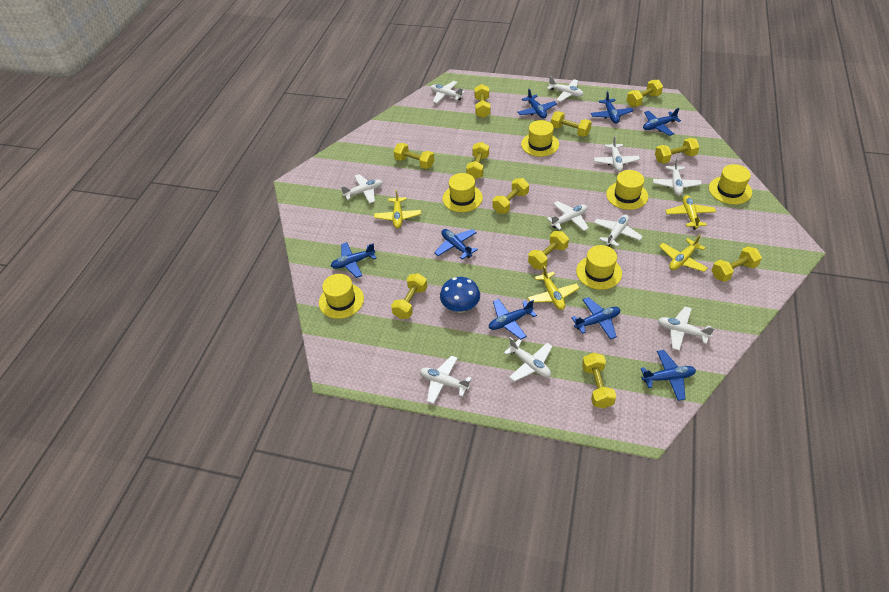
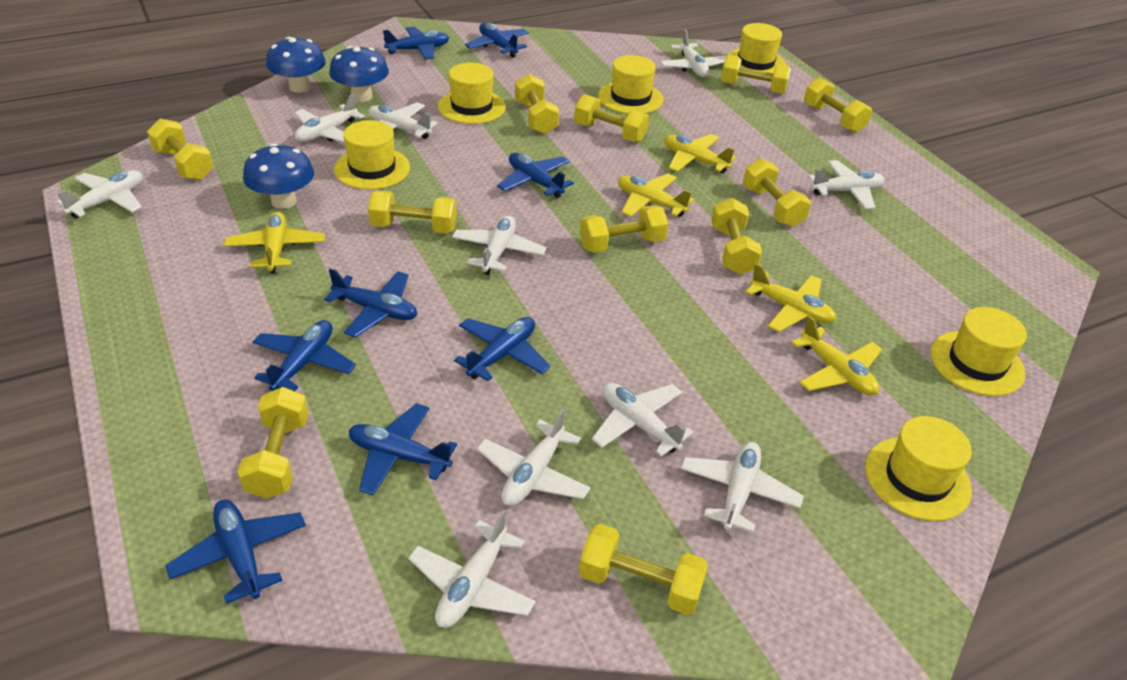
blue mushroom: 1 -> 3
yellow plane: 4 -> 5

